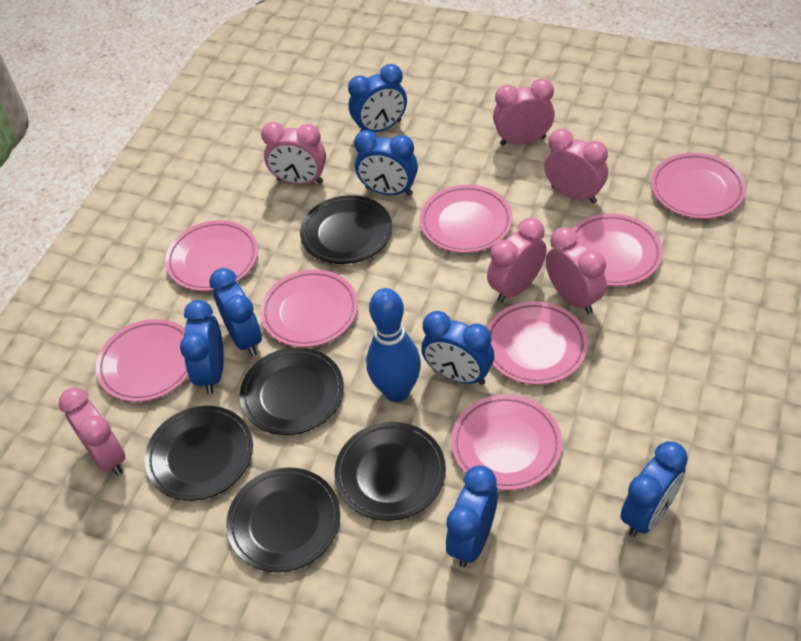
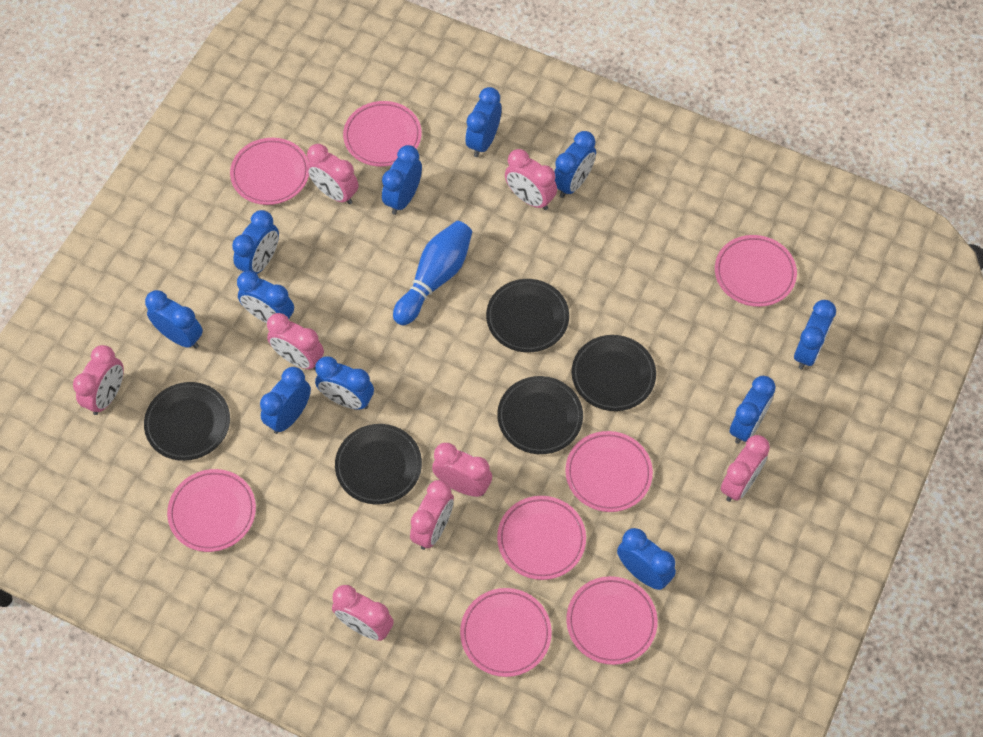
blue clock: 7 -> 11
pink clock: 6 -> 8

